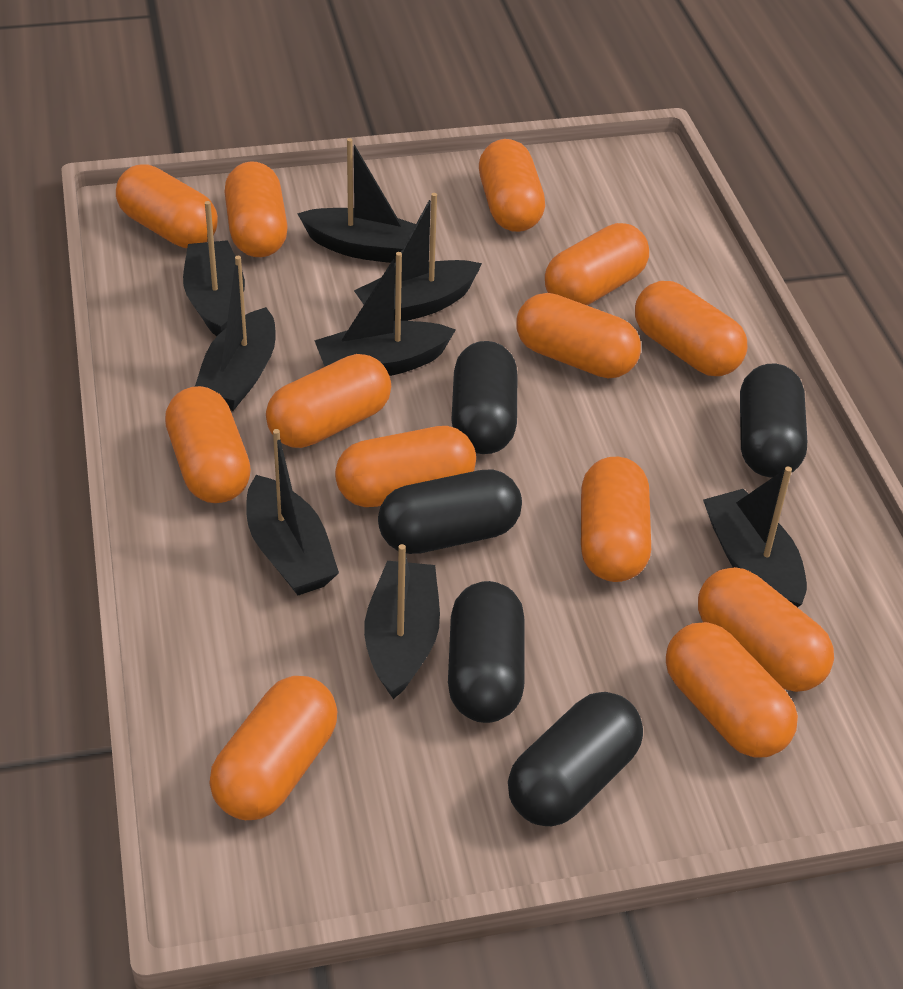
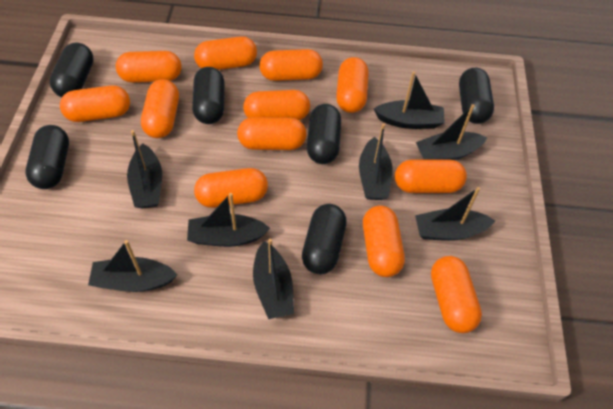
black capsule: 5 -> 6
orange capsule: 13 -> 12

